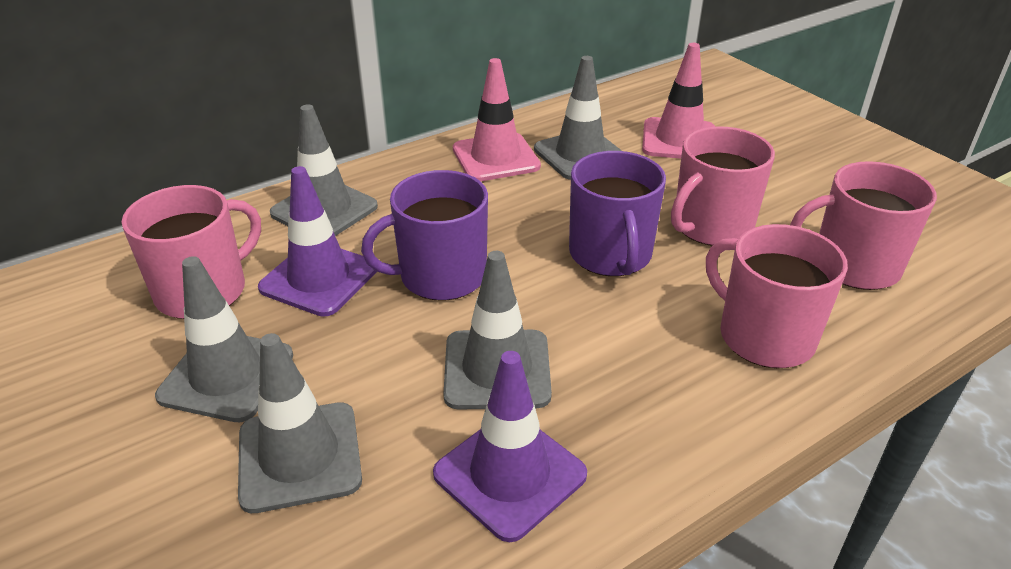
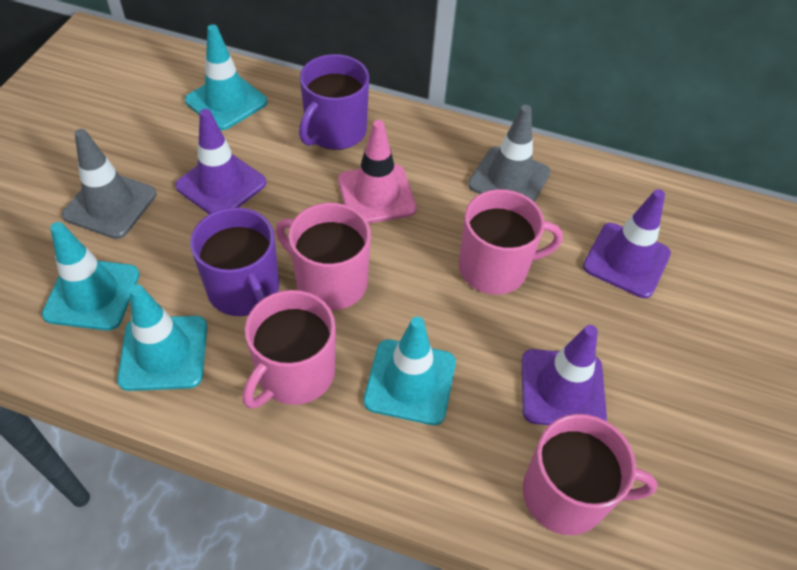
grey traffic cone: 5 -> 2
pink traffic cone: 2 -> 1
purple traffic cone: 2 -> 3
turquoise traffic cone: 0 -> 4

